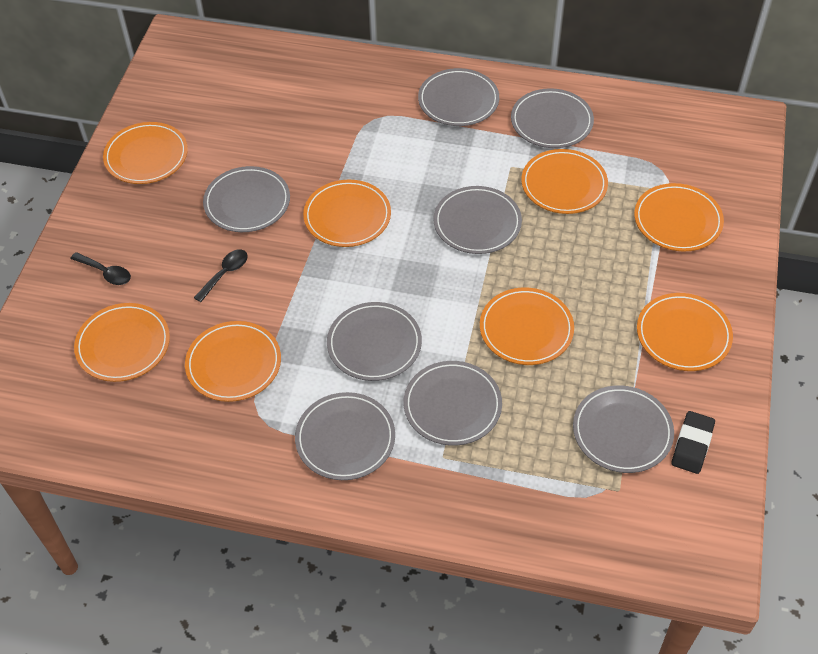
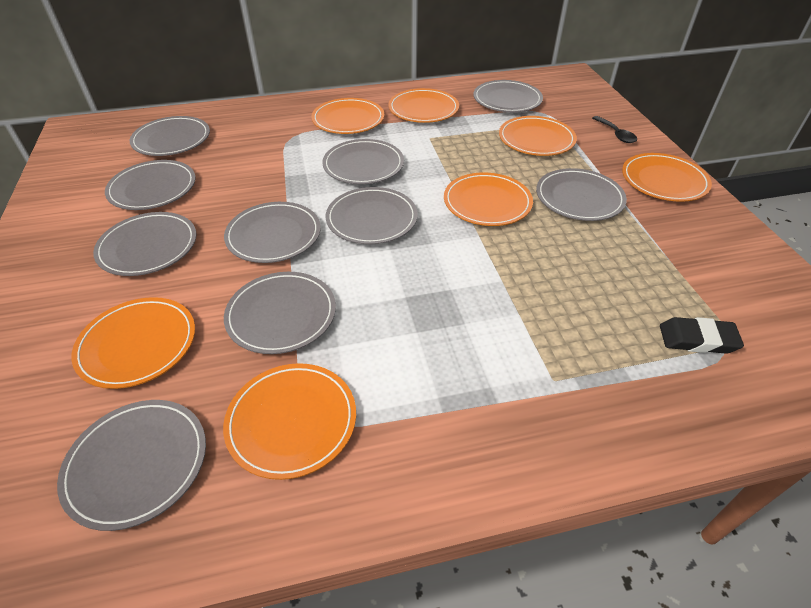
black spoon: 2 -> 1
grey plate: 8 -> 10
orange plate: 8 -> 7

